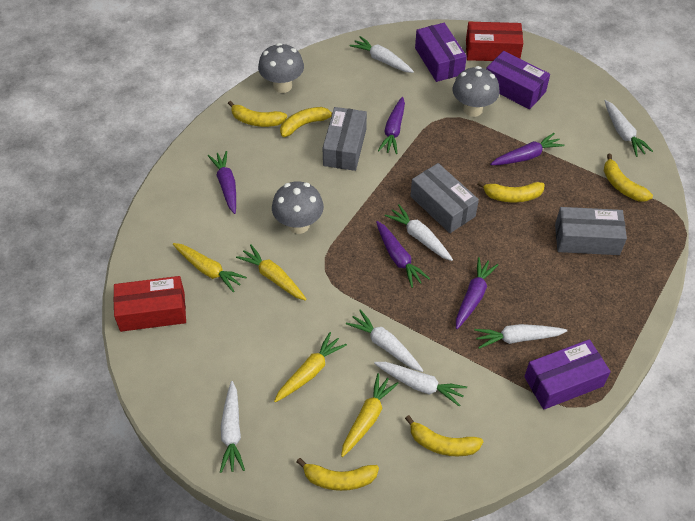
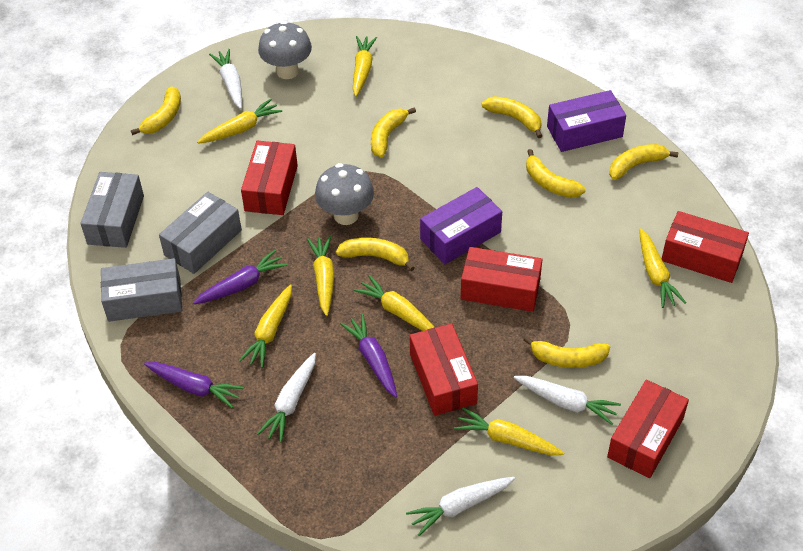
grey mushroom: 3 -> 2
purple box: 3 -> 2
purple carrot: 5 -> 3
red box: 2 -> 5
white carrot: 7 -> 4
yellow banana: 6 -> 7
yellow carrot: 4 -> 7

